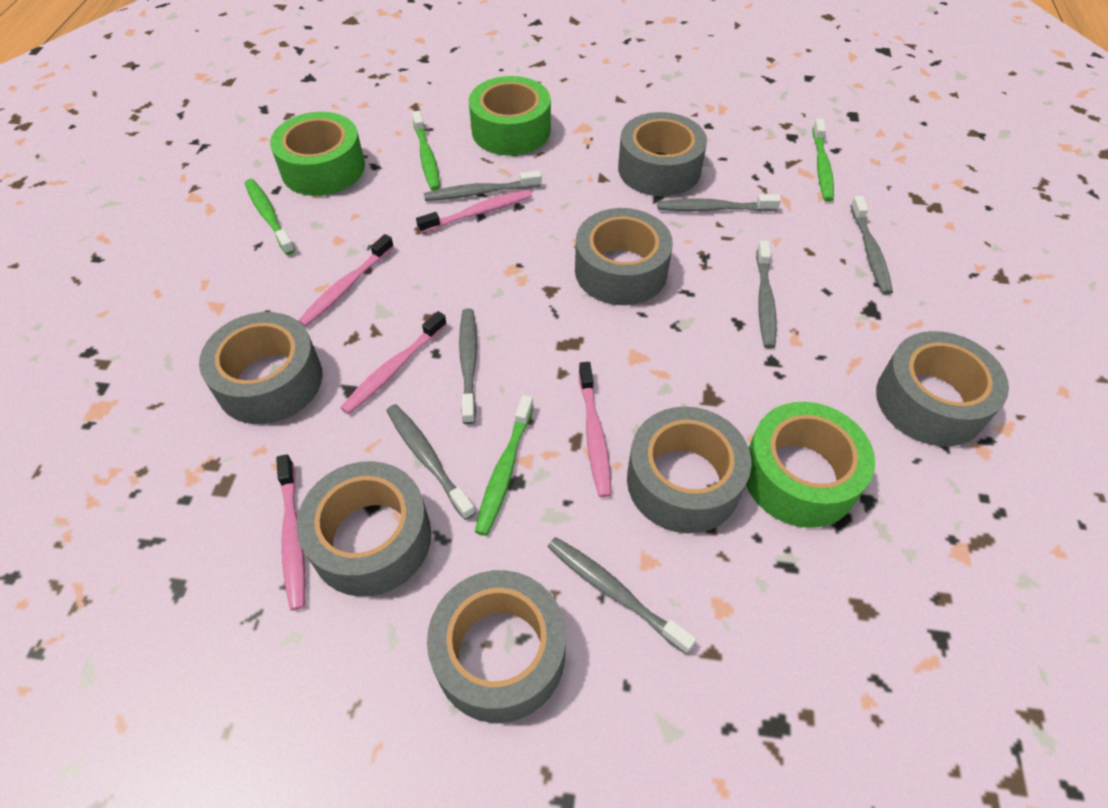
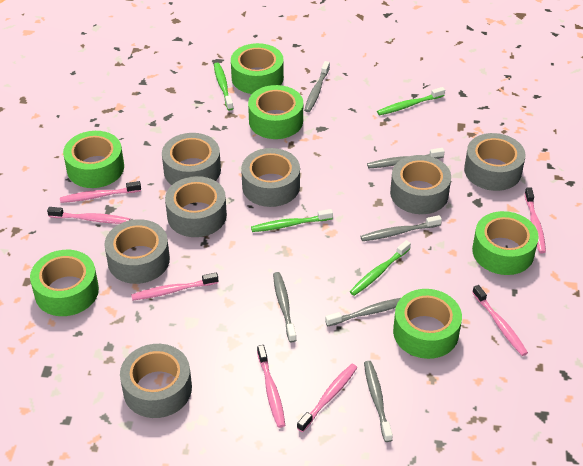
green tape: 3 -> 6
grey toothbrush: 7 -> 6
pink toothbrush: 5 -> 7

